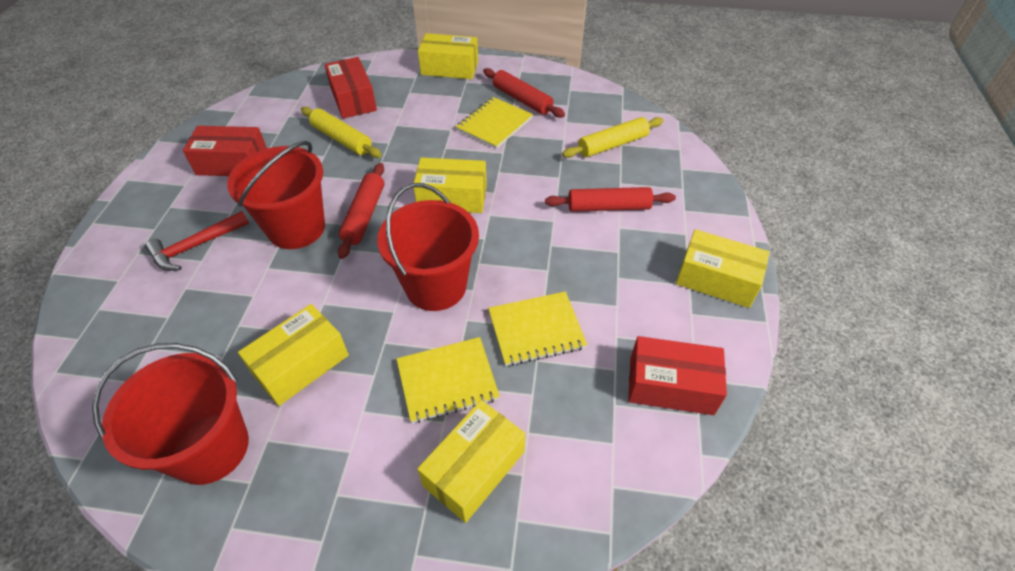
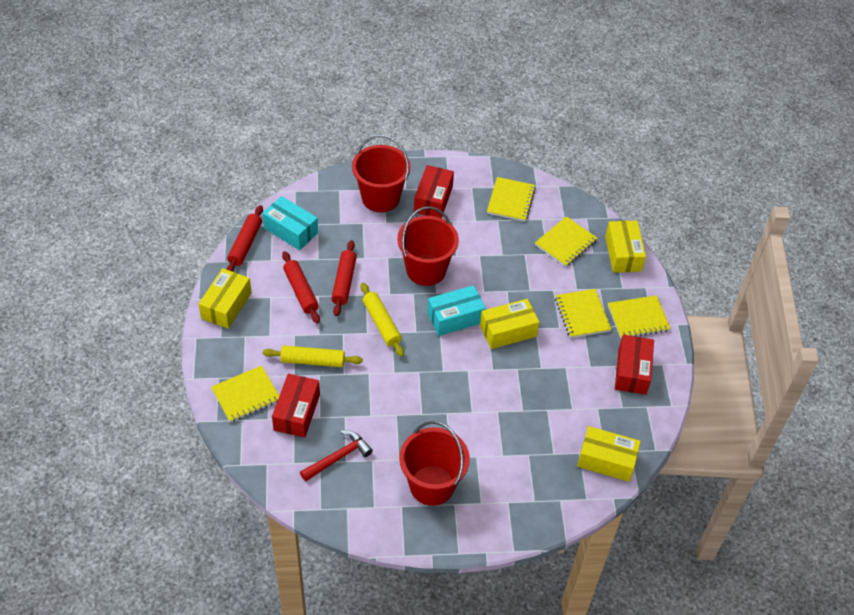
turquoise box: 0 -> 2
yellow box: 5 -> 4
yellow notebook: 3 -> 5

